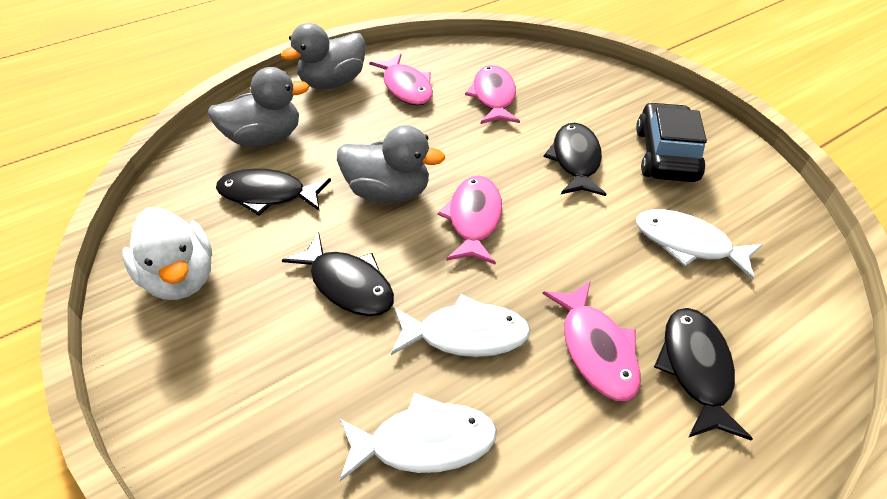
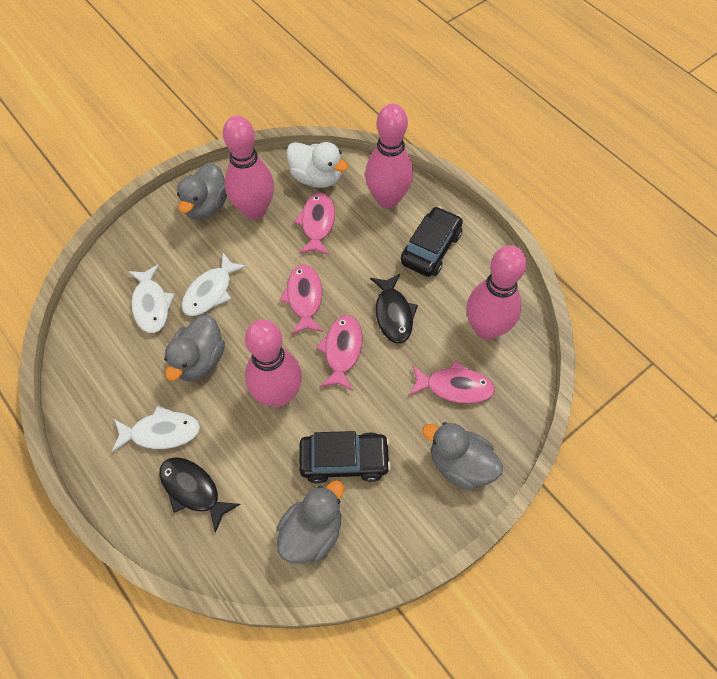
black car: 1 -> 2
black fish: 4 -> 2
grey duck: 3 -> 4
pink bowling pin: 0 -> 4

